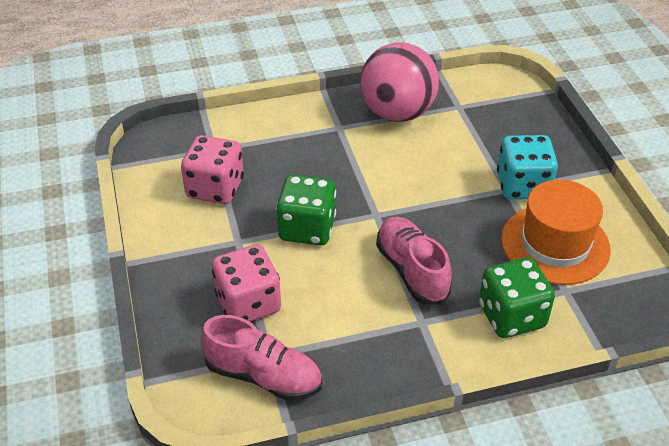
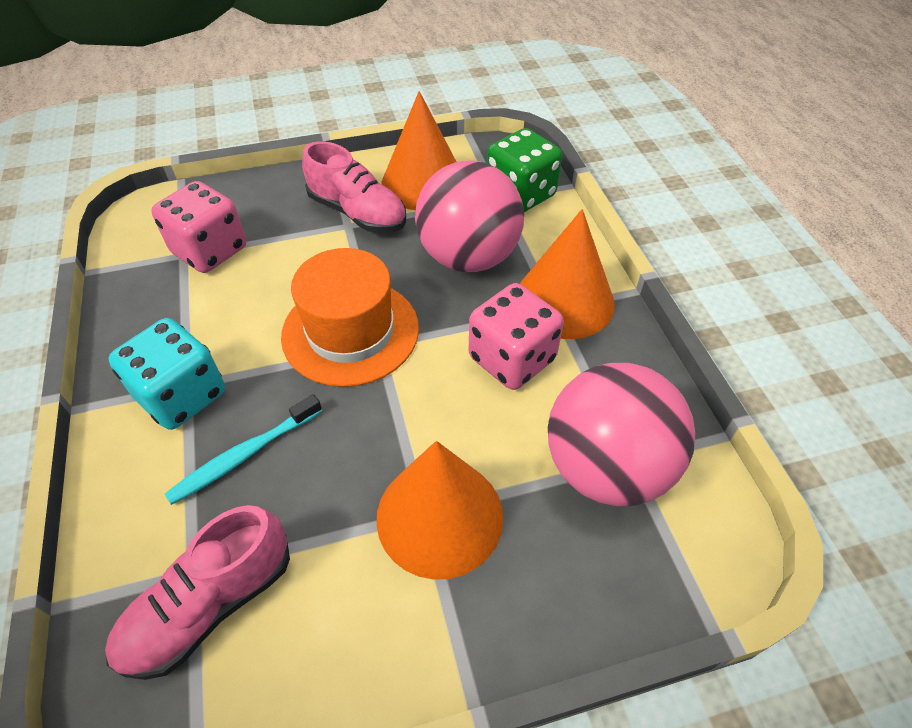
green dice: 2 -> 1
orange cone: 0 -> 3
pink ball: 1 -> 2
turquoise toothbrush: 0 -> 1

